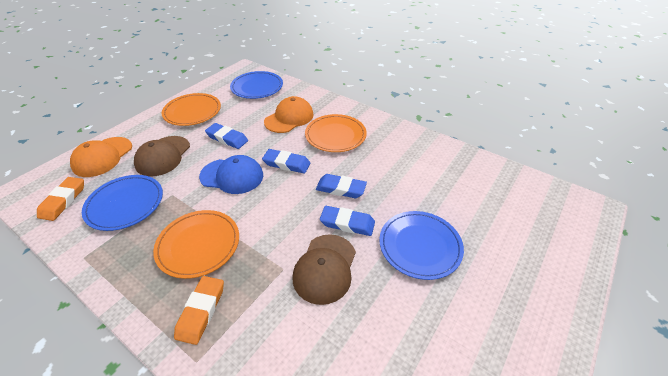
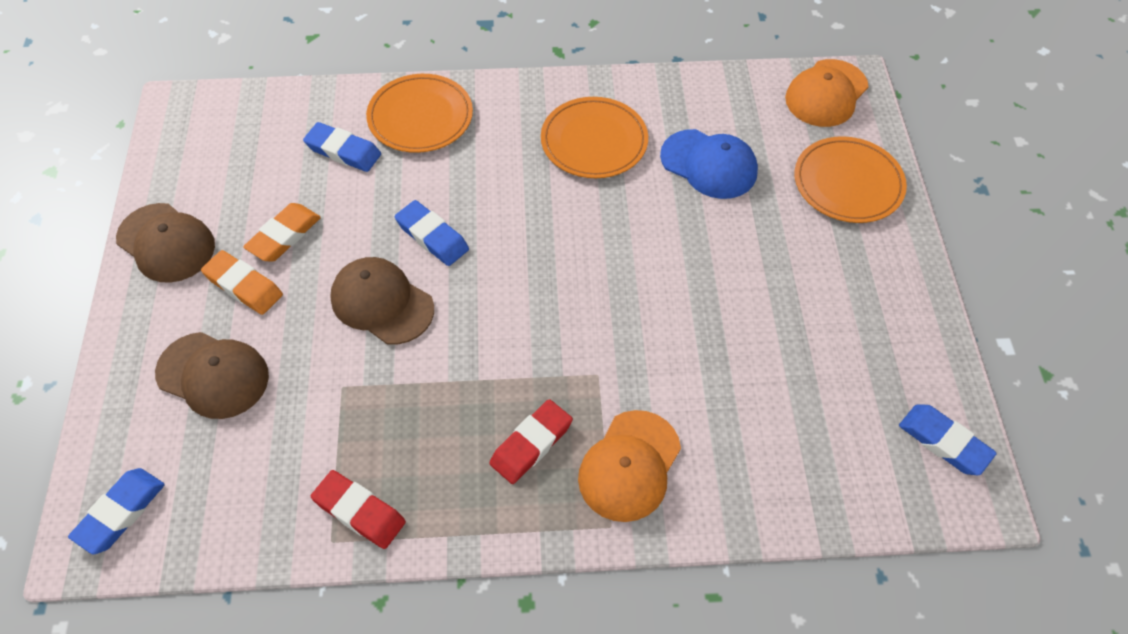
blue plate: 3 -> 0
brown cap: 2 -> 3
red eraser: 0 -> 2

